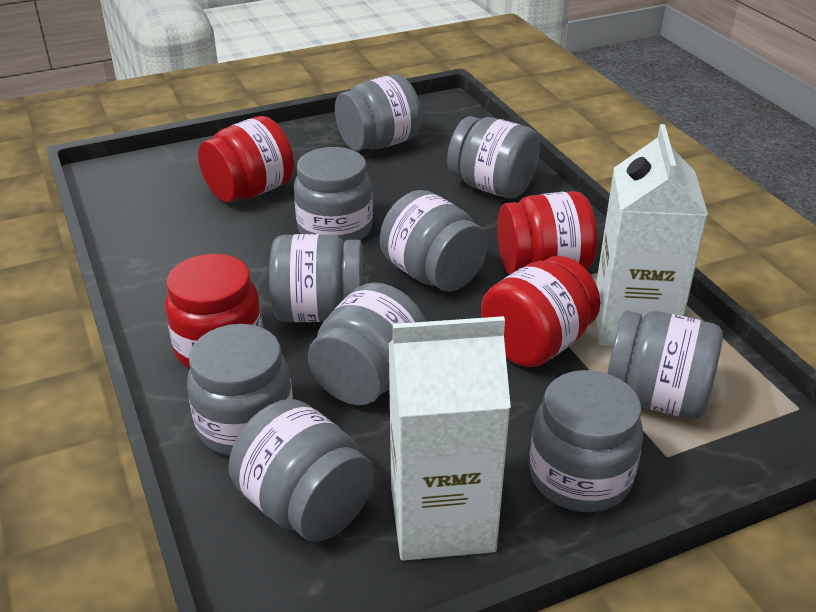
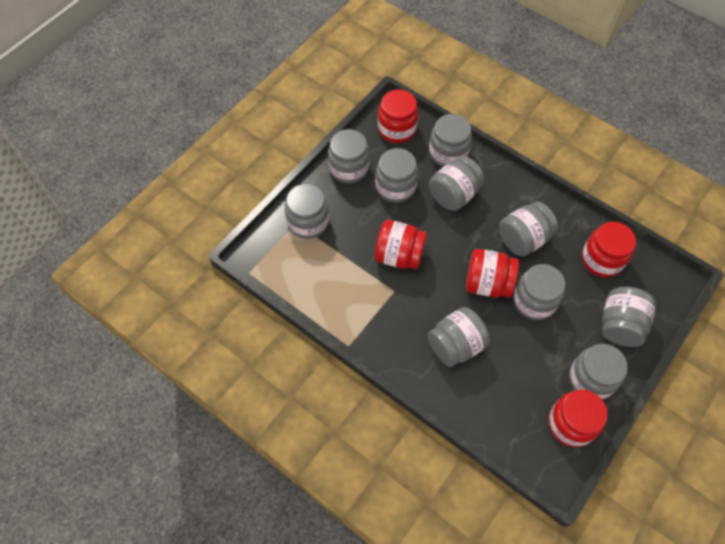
red jar: 4 -> 5
white carton: 2 -> 0

